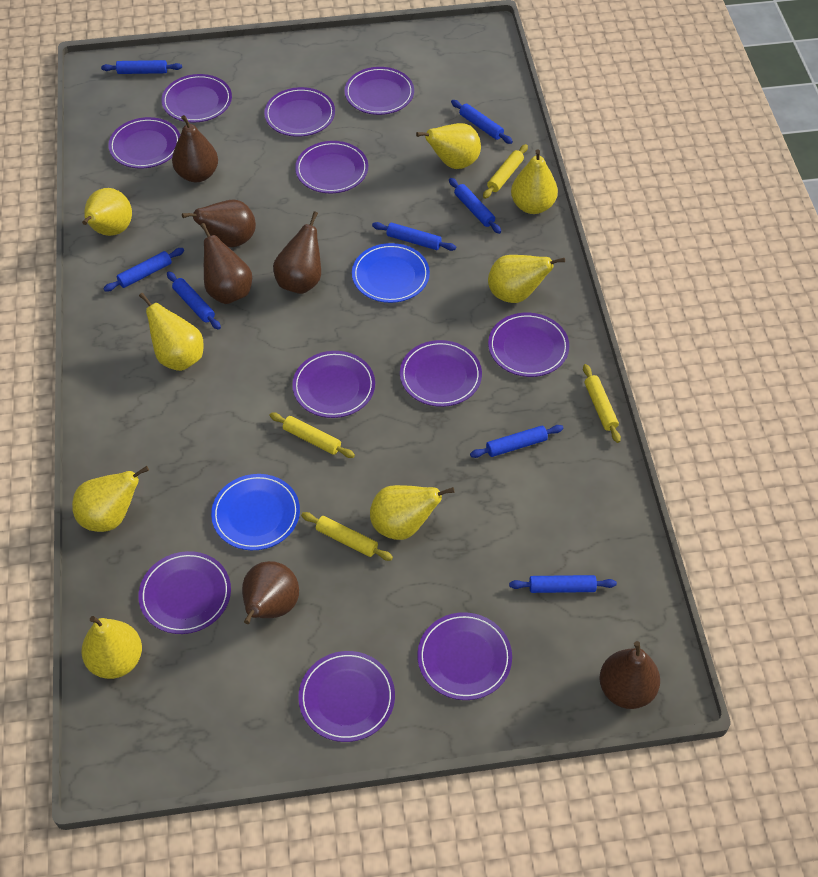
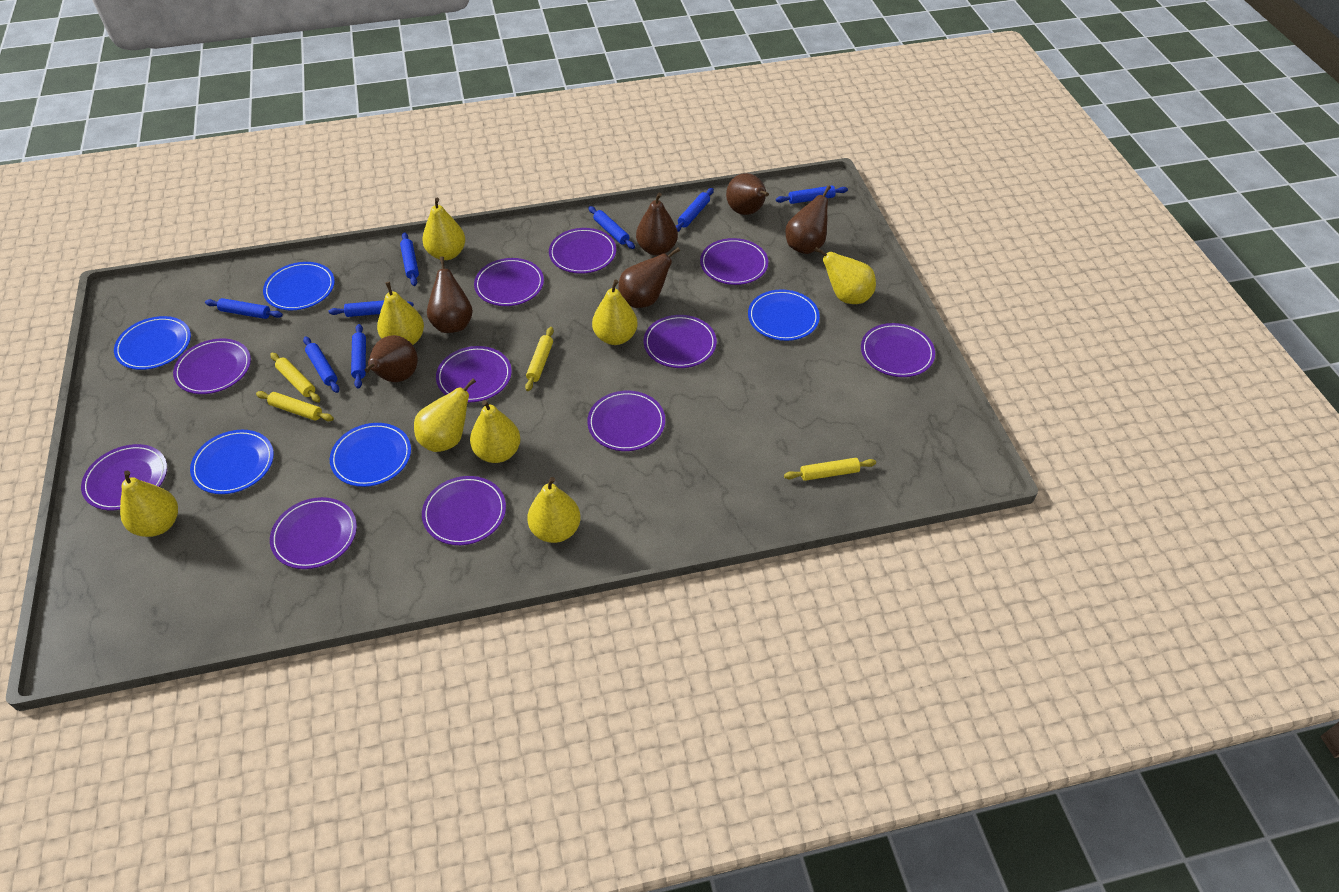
blue plate: 2 -> 5

